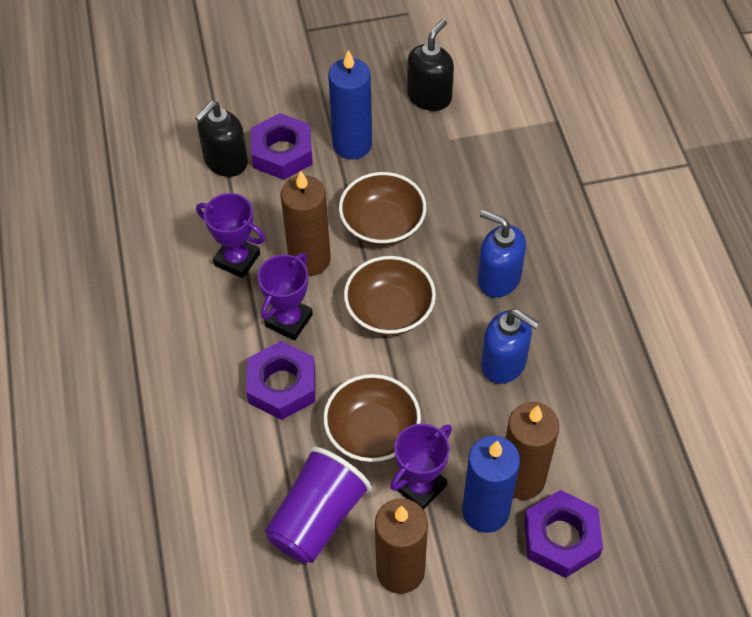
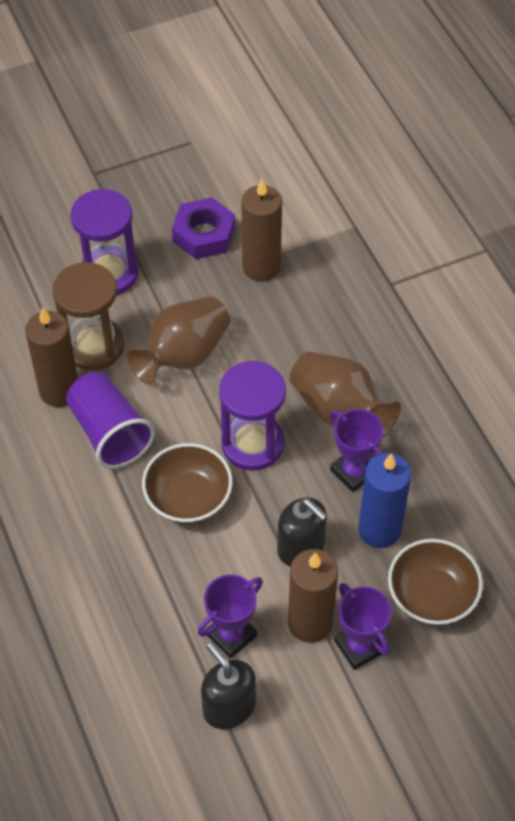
blue candle: 2 -> 1
blue soap dispenser: 2 -> 0
brown bowl: 3 -> 2
brown hourglass: 0 -> 1
brown vase: 0 -> 2
purple hourglass: 0 -> 2
purple nut: 3 -> 1

